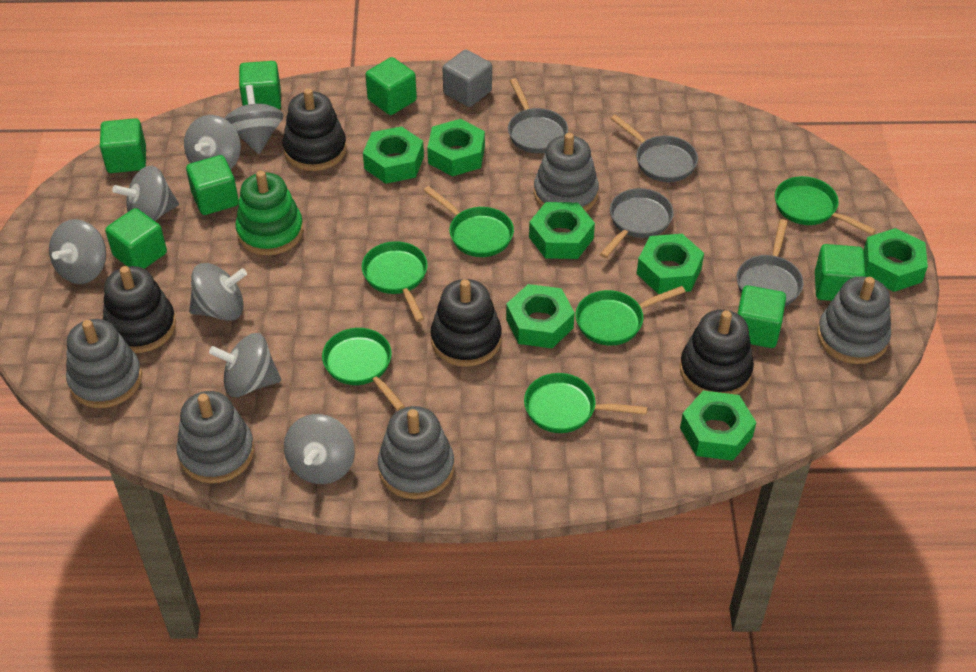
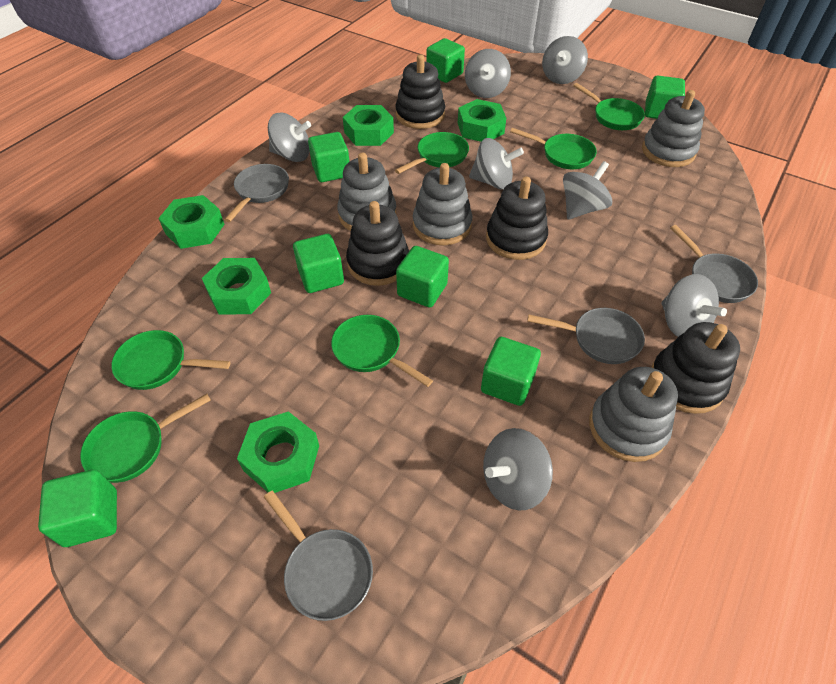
green nut: 7 -> 5
green stacking toy: 1 -> 0
grey cube: 1 -> 0
grey stacking toy: 5 -> 4

